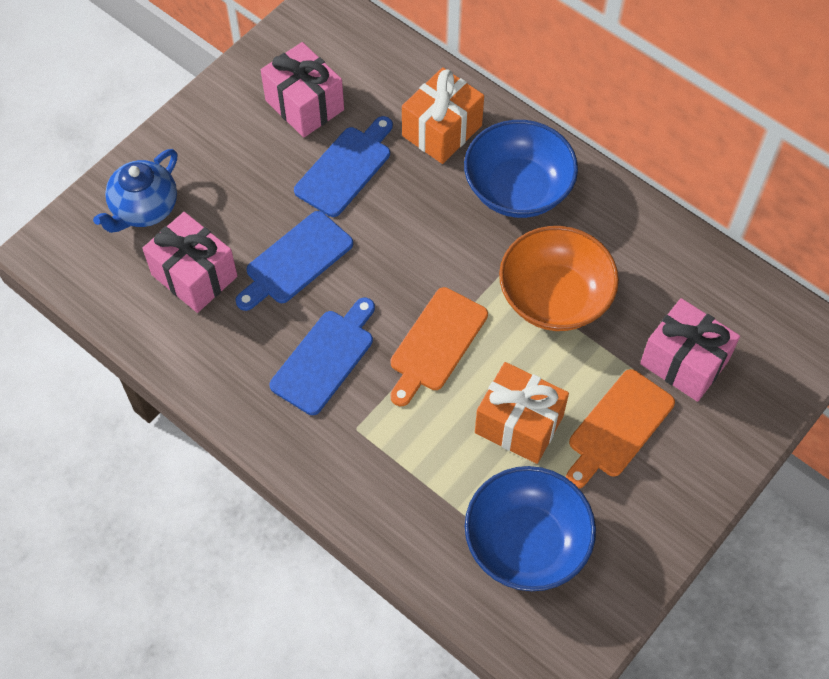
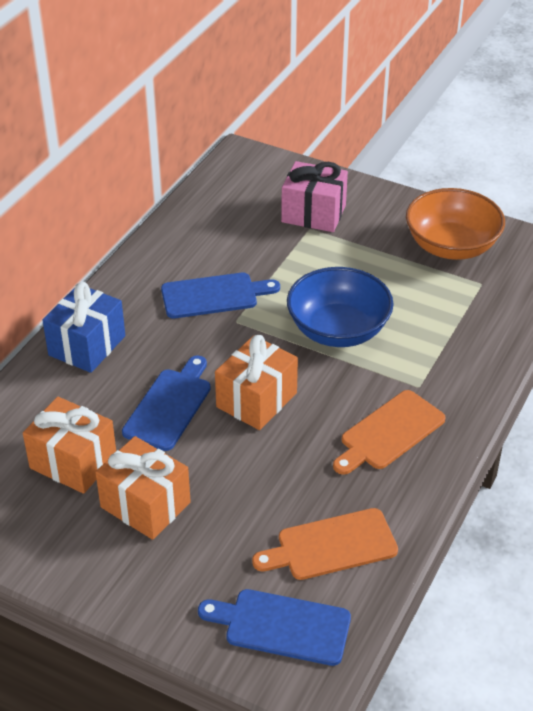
blue bowl: 2 -> 1
blue gift: 0 -> 1
blue teapot: 1 -> 0
orange gift: 2 -> 3
pink gift: 3 -> 1

